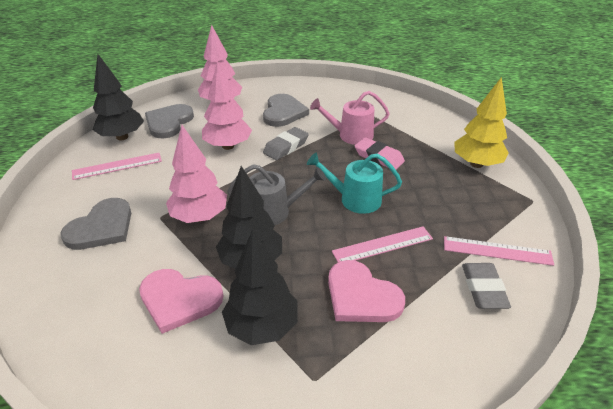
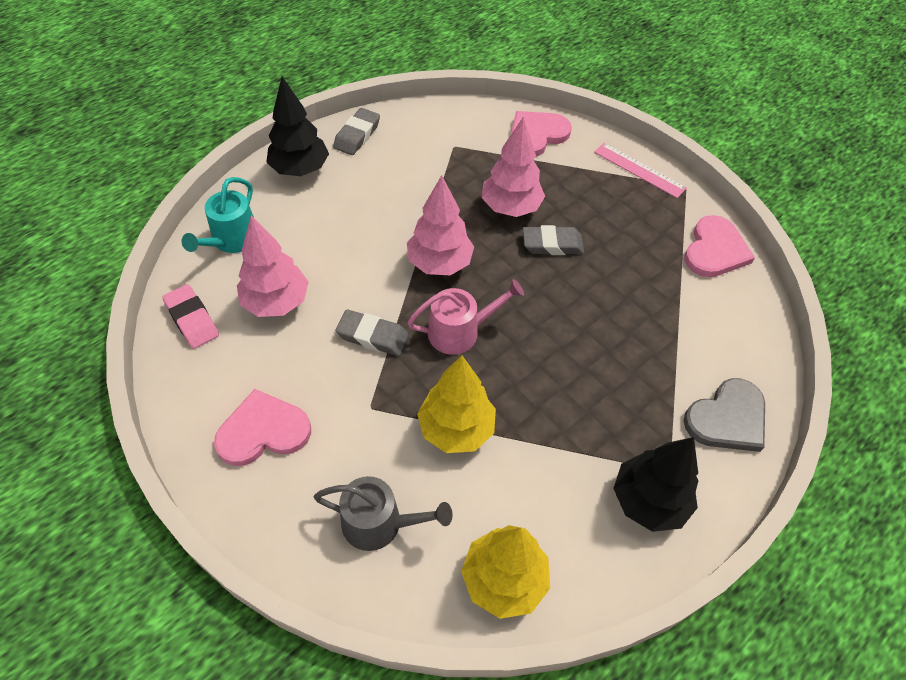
black tree: 3 -> 2
grey eraser: 2 -> 3
grey heart: 3 -> 1
pink heart: 2 -> 3
pink ruler: 3 -> 1
yellow tree: 1 -> 2

